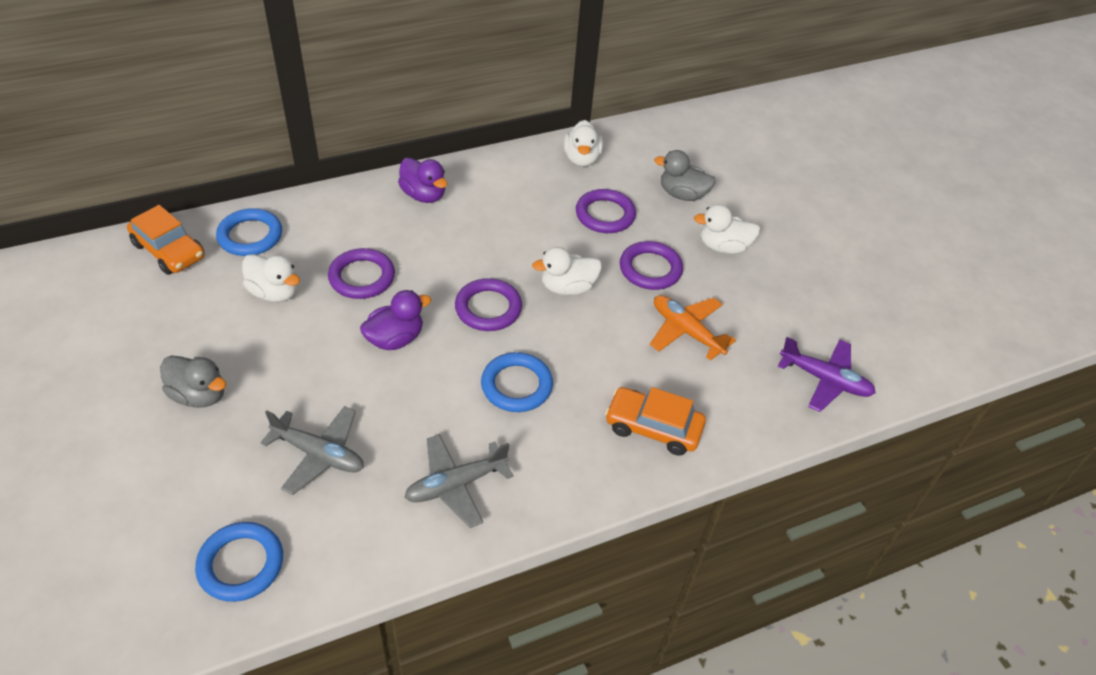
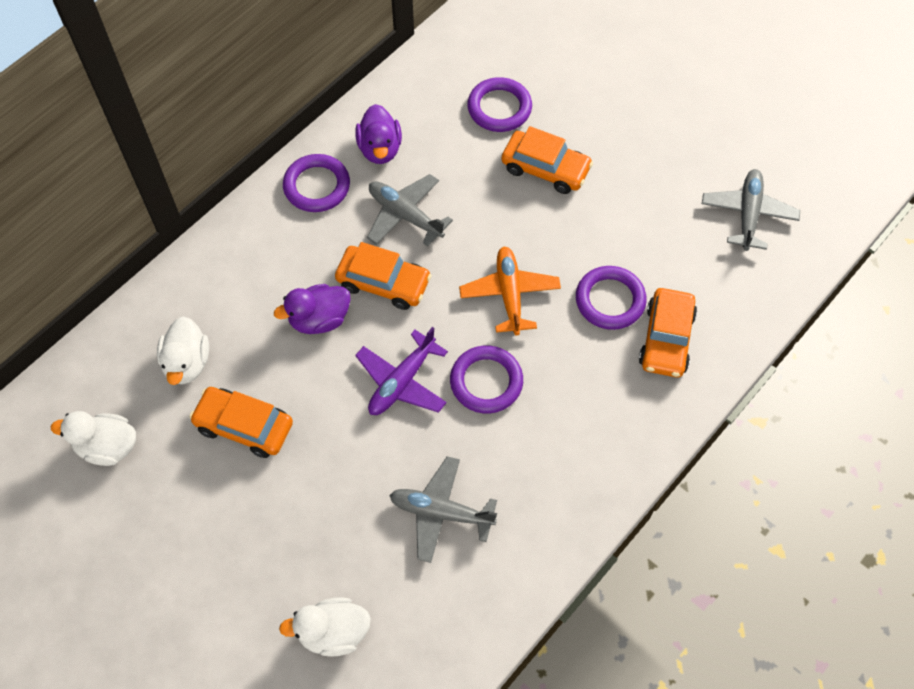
blue ring: 3 -> 0
grey duck: 2 -> 0
grey plane: 2 -> 3
orange car: 2 -> 4
white duck: 4 -> 3

